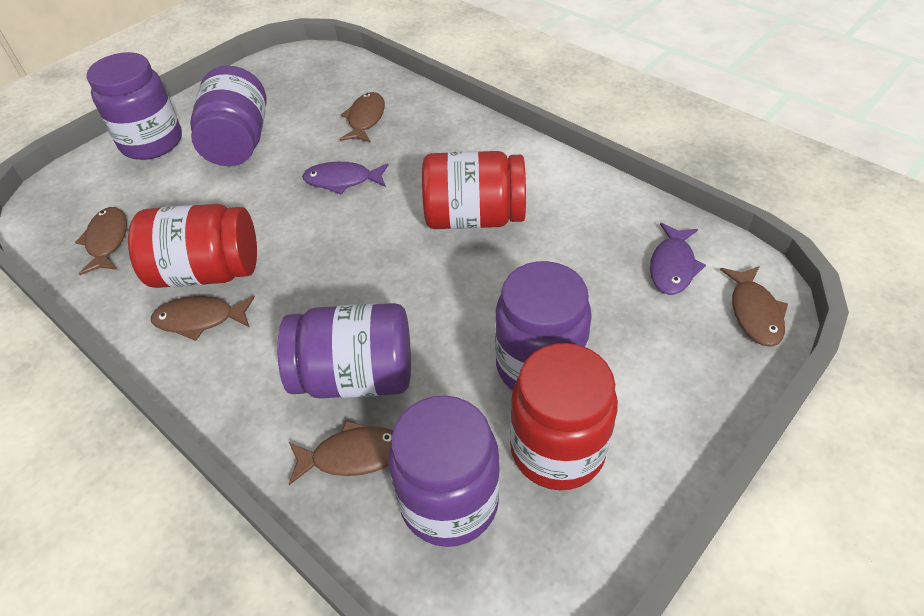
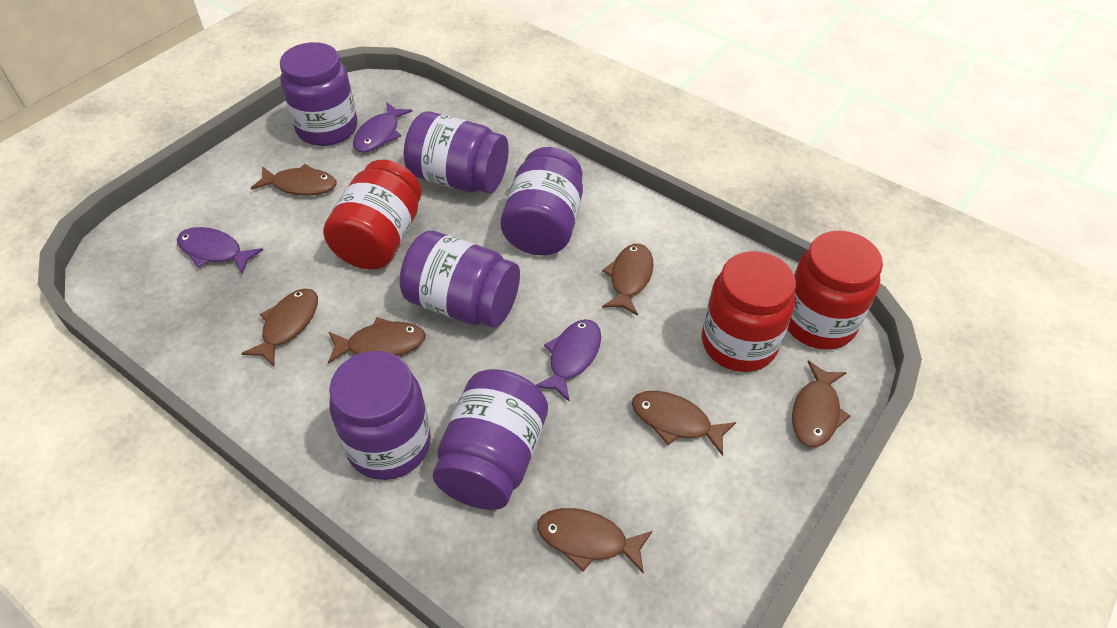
brown fish: 5 -> 7
purple fish: 2 -> 3
purple jar: 5 -> 6

